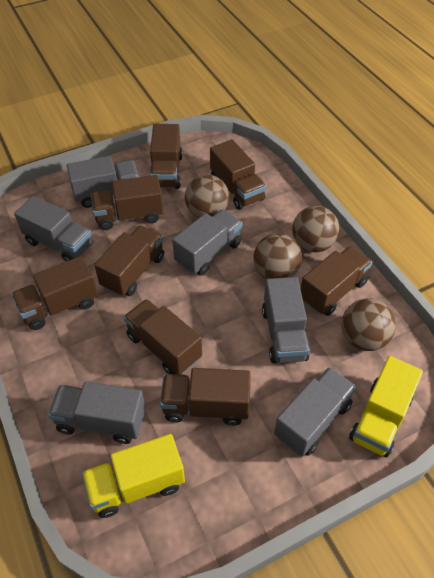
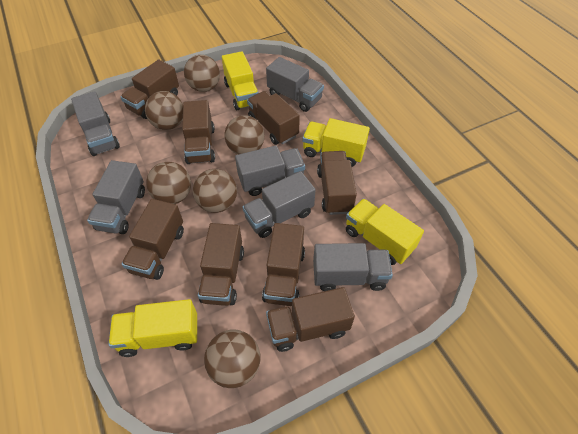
brown ball: 4 -> 6
yellow truck: 2 -> 4

